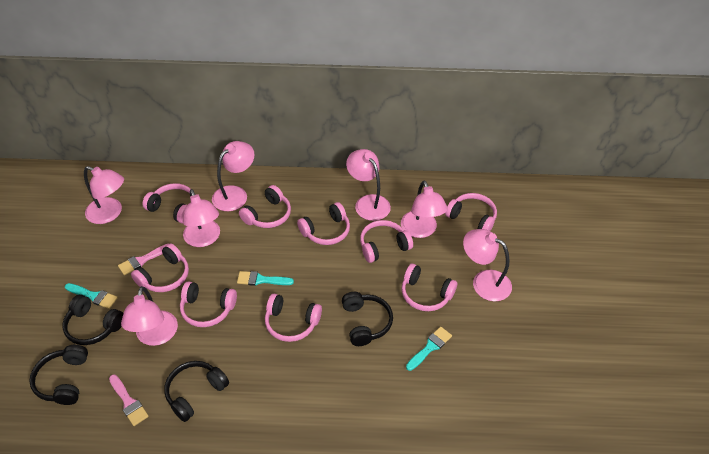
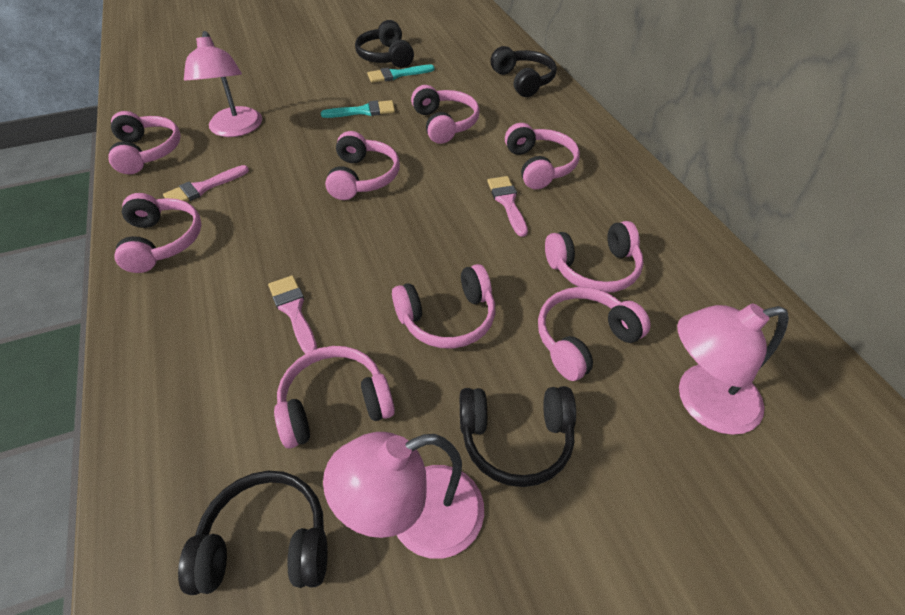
pink brush: 2 -> 3
pink lamp: 7 -> 3
turquoise brush: 3 -> 2

